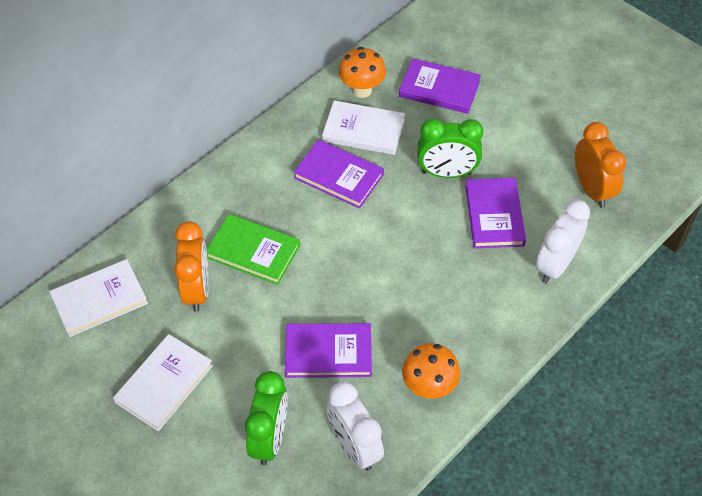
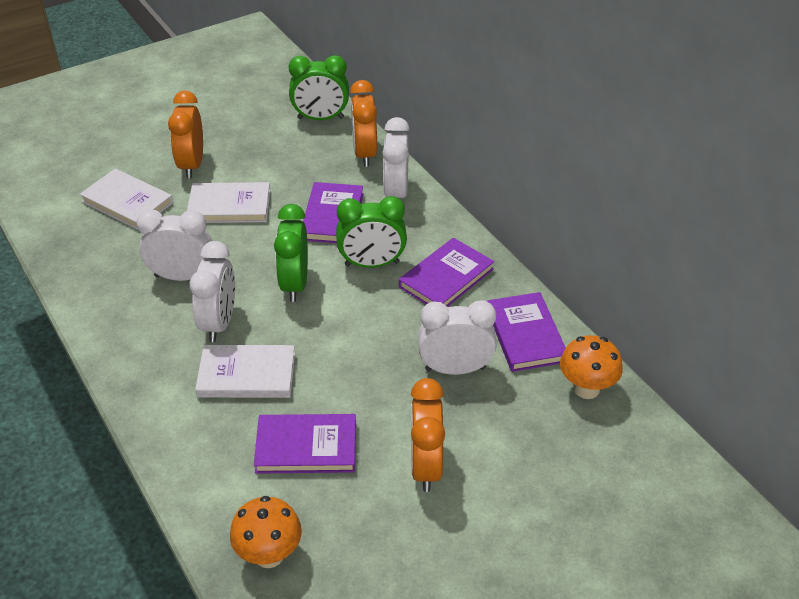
green book: 1 -> 0
green clock: 2 -> 3
orange clock: 2 -> 3
white clock: 2 -> 4

